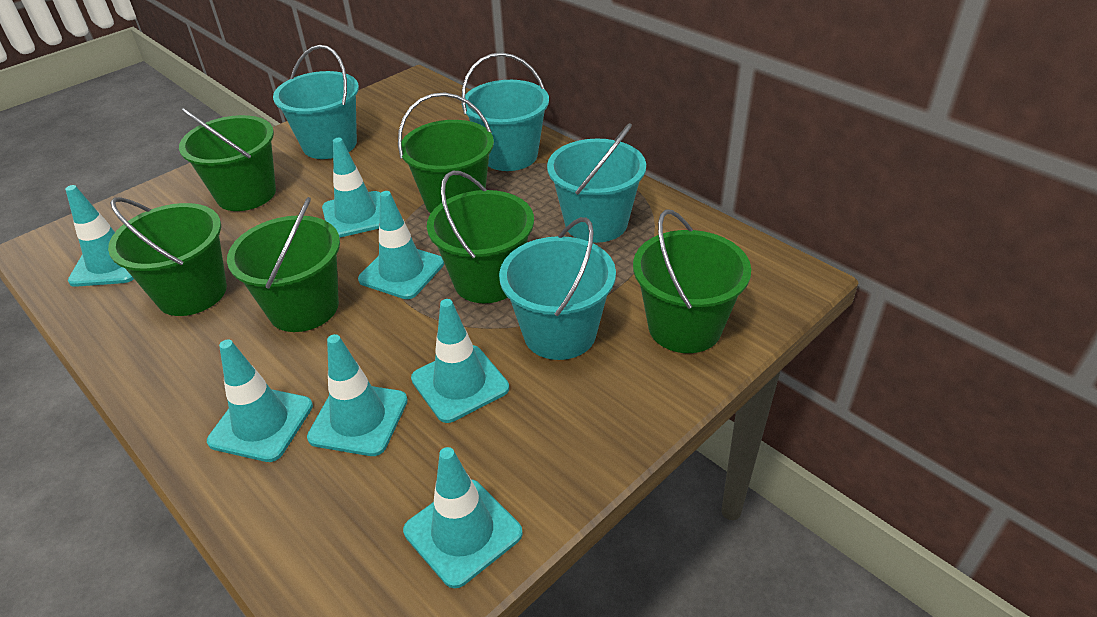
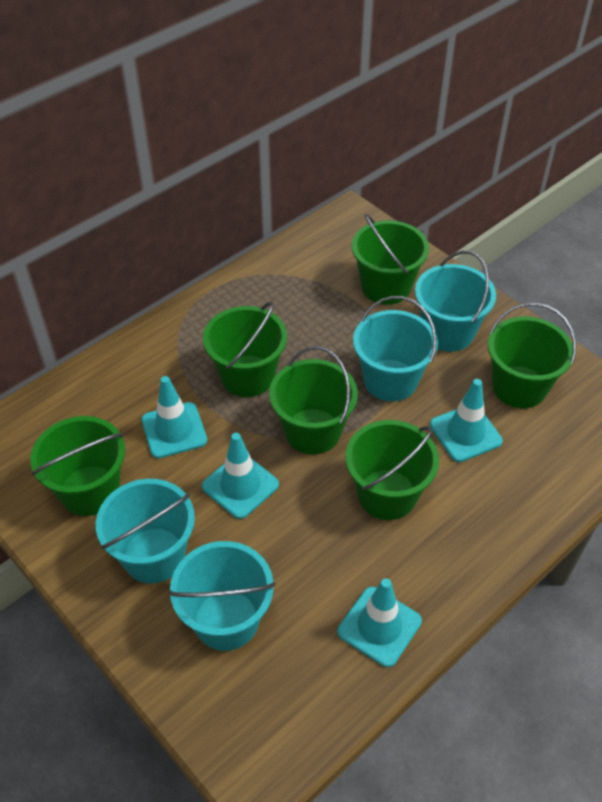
turquoise traffic cone: 7 -> 4

